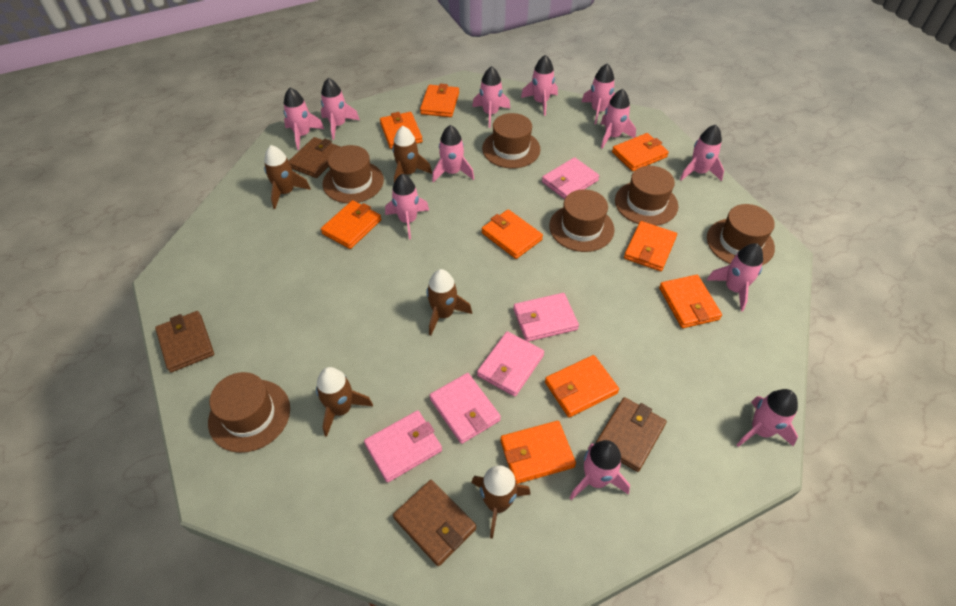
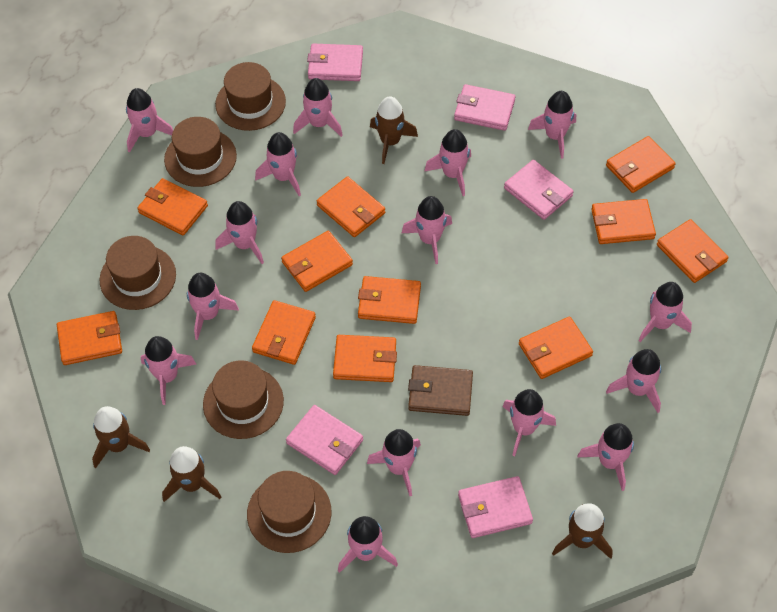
brown hat: 6 -> 5
brown rocket: 5 -> 4
brown wallet: 4 -> 1
orange wallet: 9 -> 11
pink rocket: 12 -> 15

